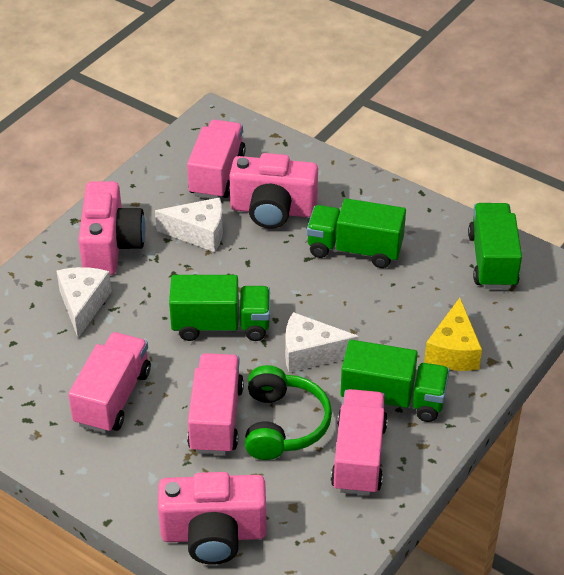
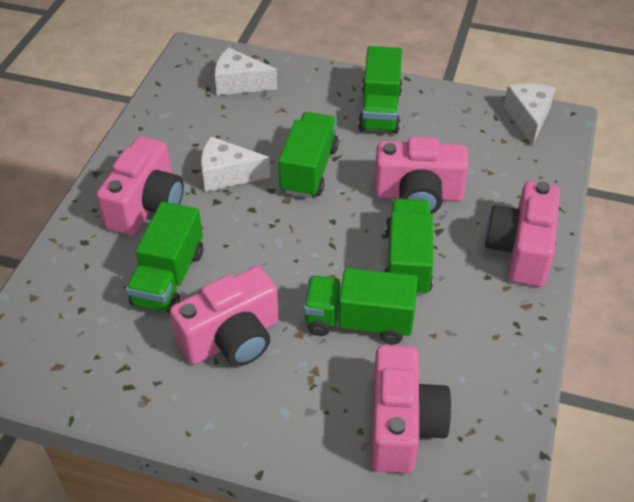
green headphones: 1 -> 0
green truck: 4 -> 5
pink camera: 3 -> 5
pink truck: 4 -> 0
yellow cheese: 1 -> 0

